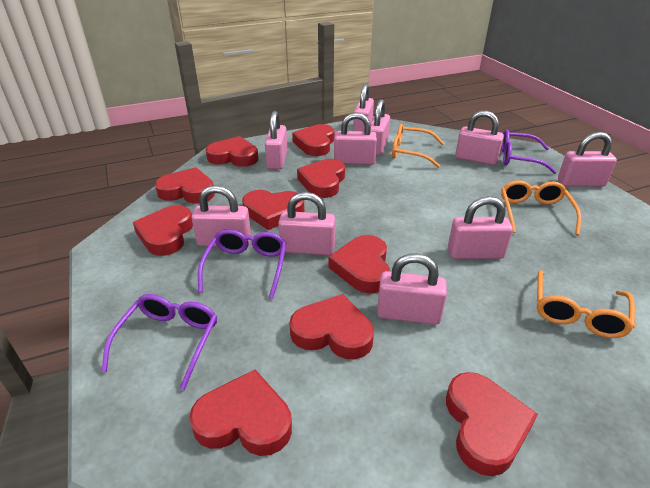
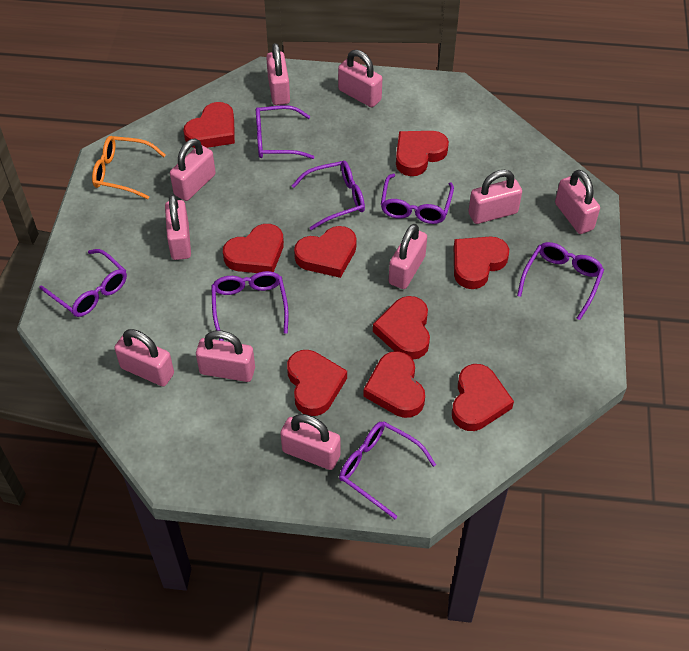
orange glasses: 3 -> 1
purple glasses: 3 -> 7
red heart: 10 -> 9

